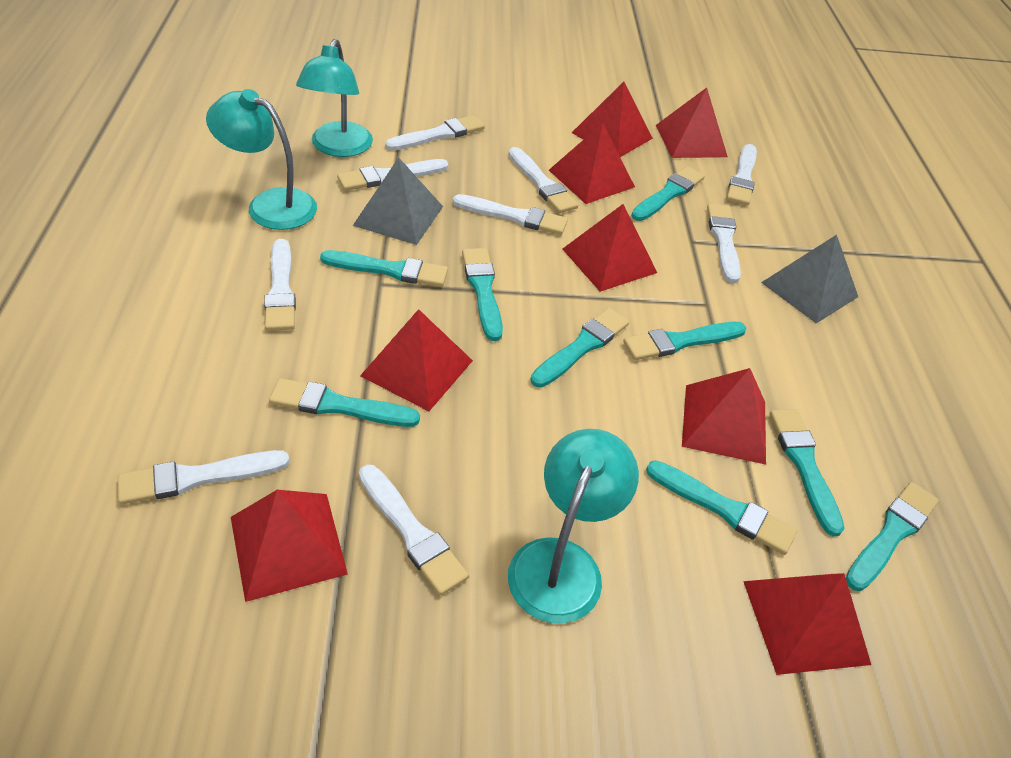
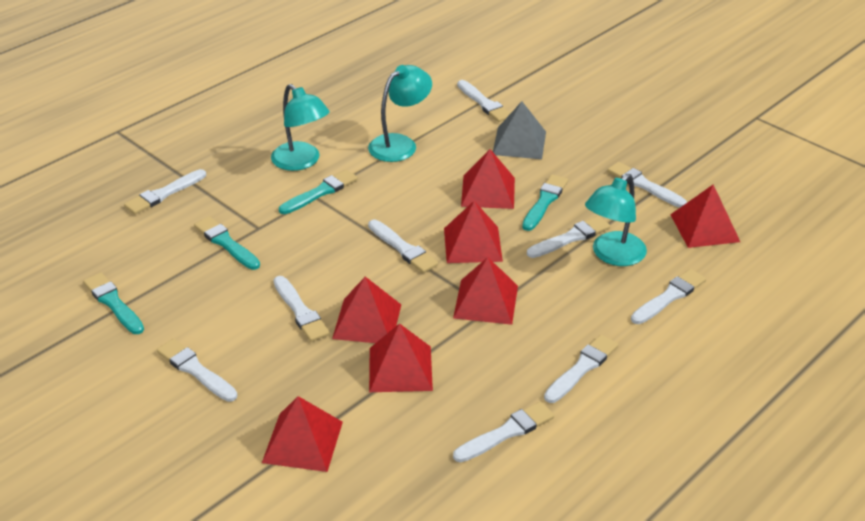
grey pyramid: 2 -> 1
red pyramid: 8 -> 7
turquoise brush: 9 -> 4
white brush: 9 -> 10

